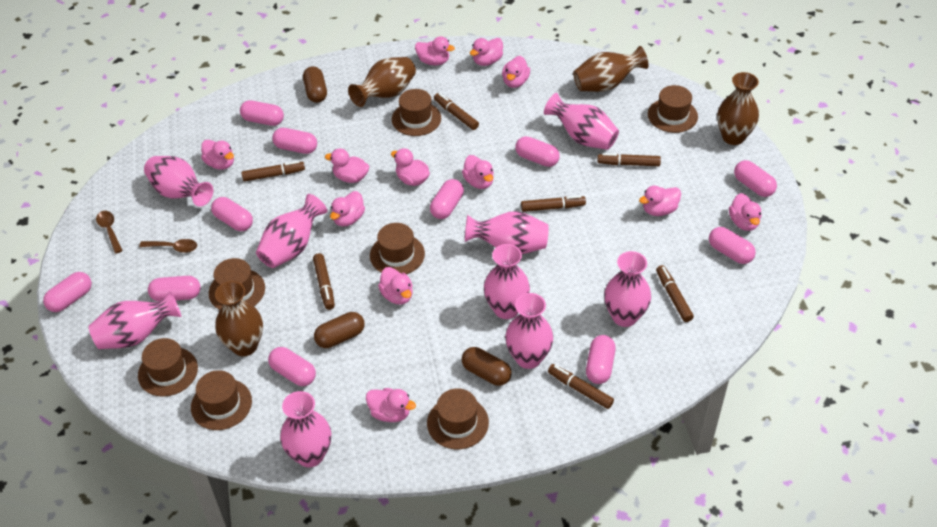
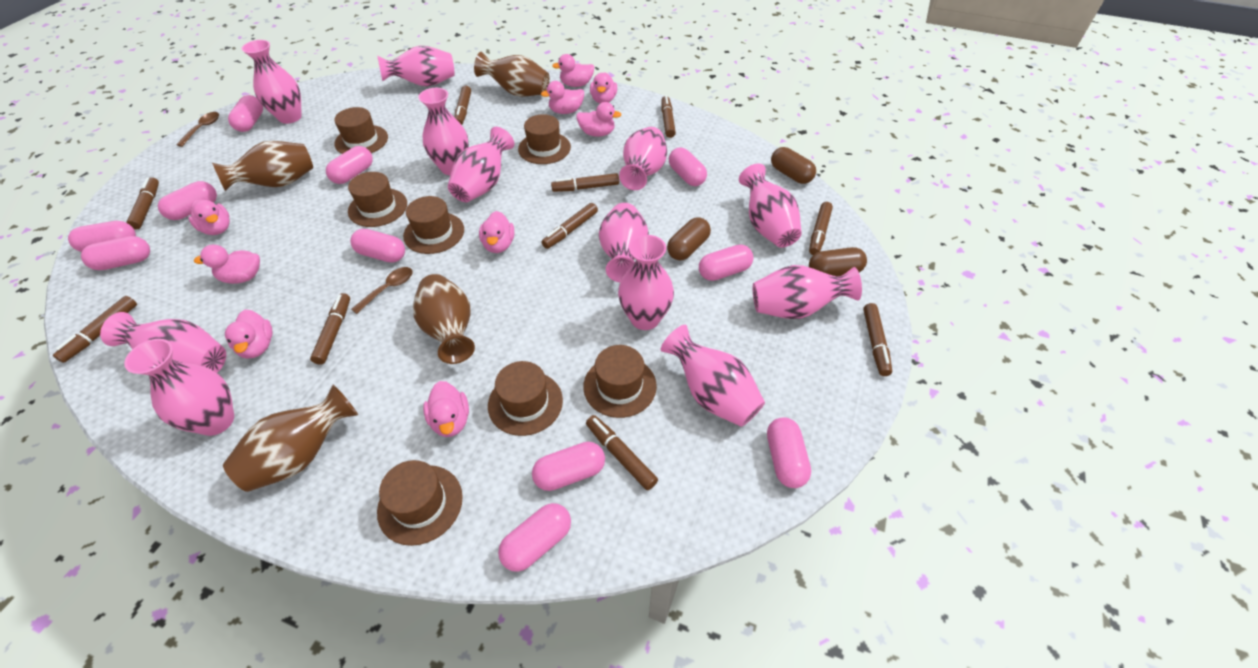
brown marker: 7 -> 10
pink duck: 12 -> 9
pink vase: 9 -> 12

